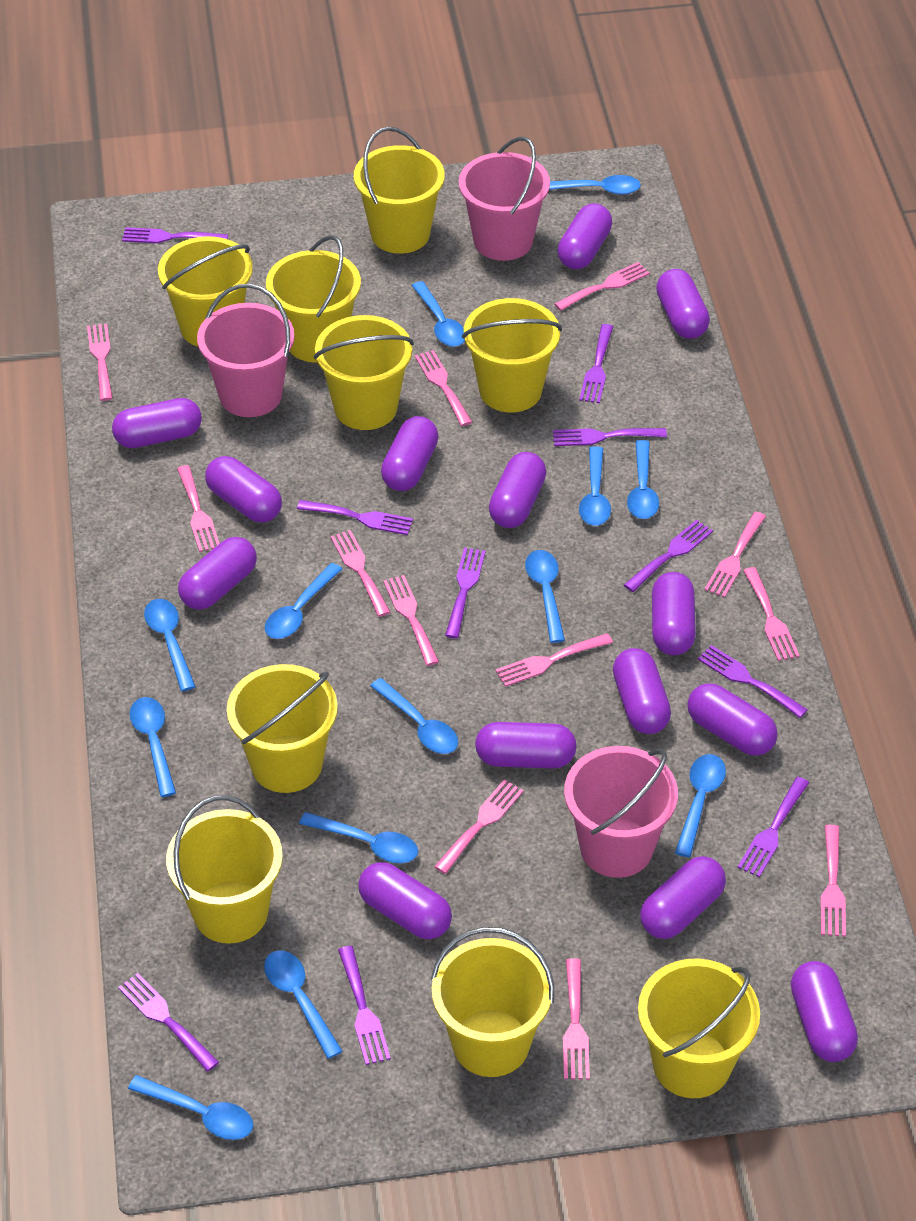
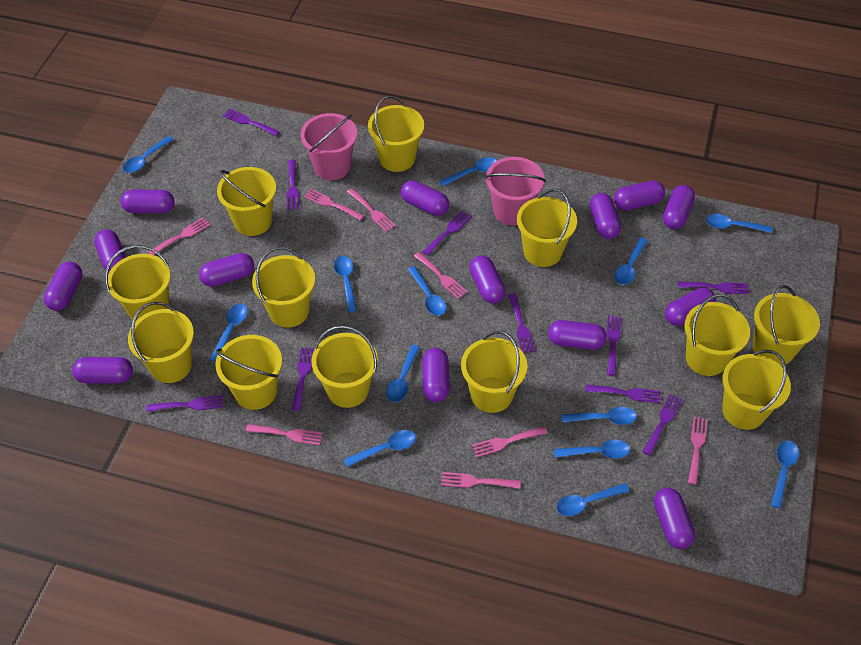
pink bucket: 3 -> 2
pink fork: 12 -> 8
yellow bucket: 9 -> 12

